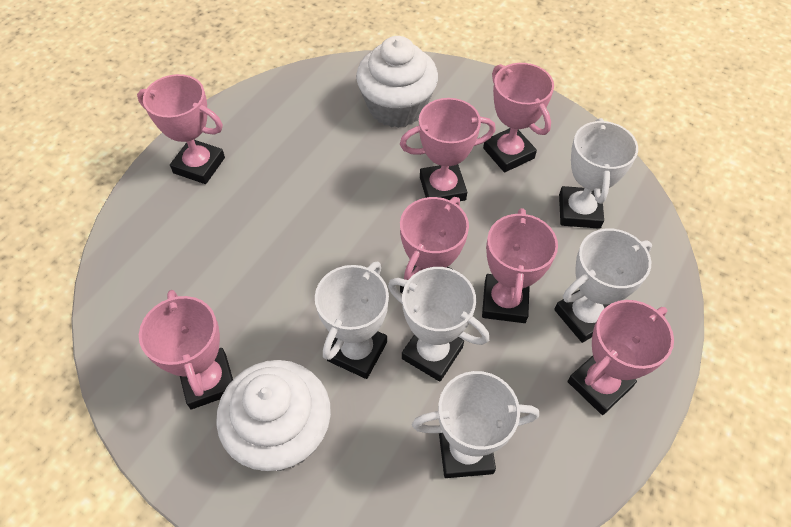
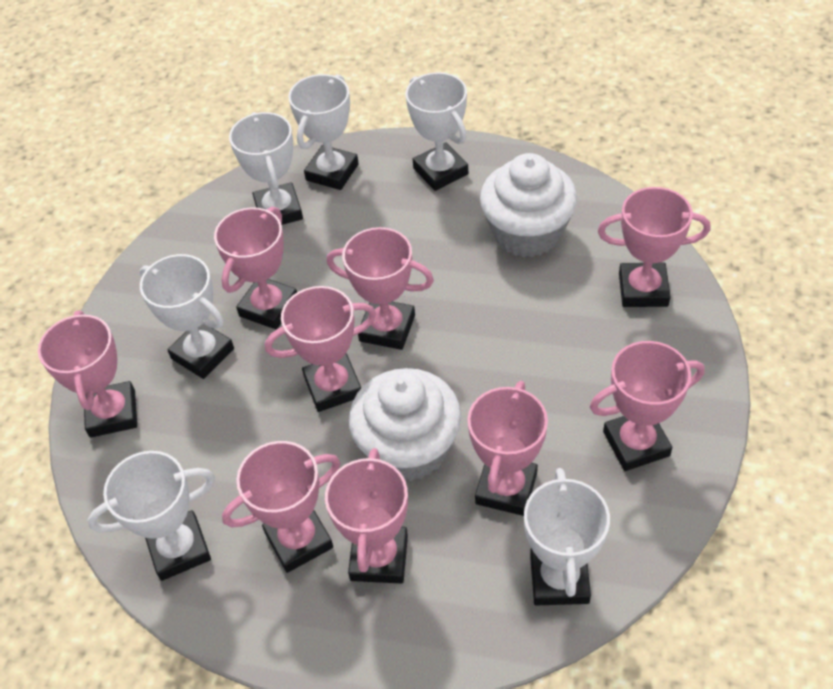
pink trophy: 7 -> 9
white trophy: 5 -> 6

